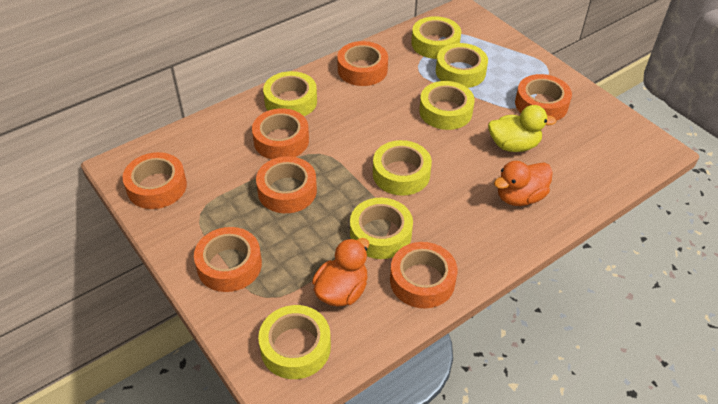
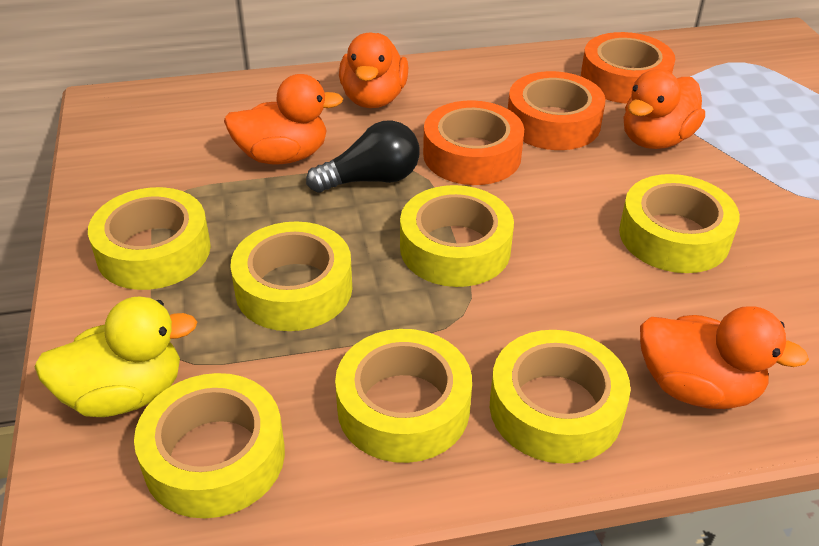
black light bulb: 0 -> 1
orange duck: 2 -> 4
orange tape: 7 -> 3

